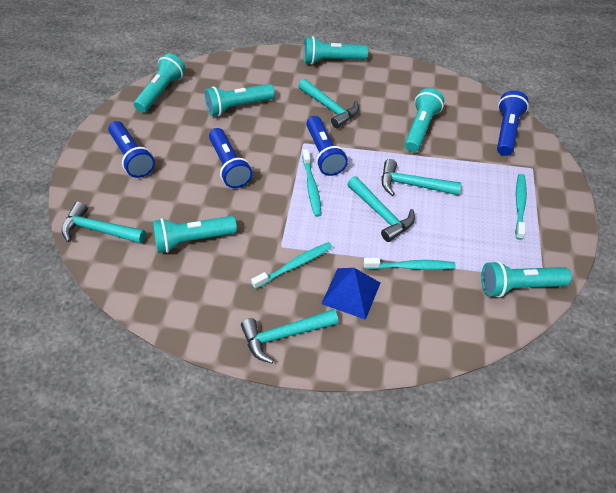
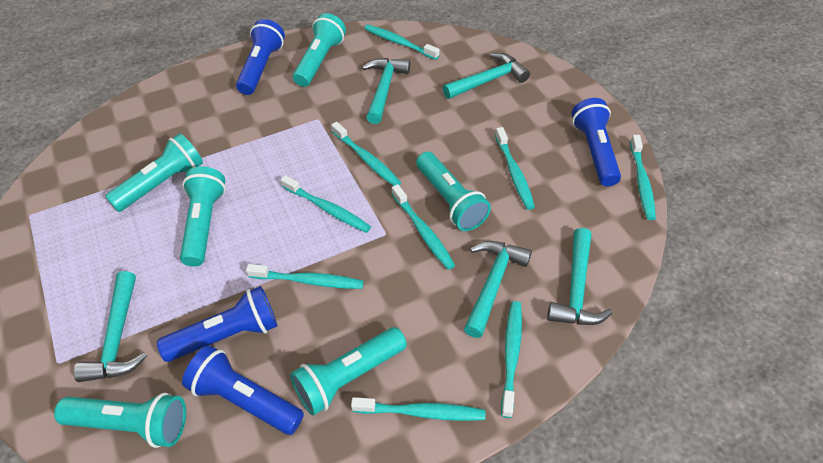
blue pyramid: 1 -> 0
turquoise toothbrush: 4 -> 9

